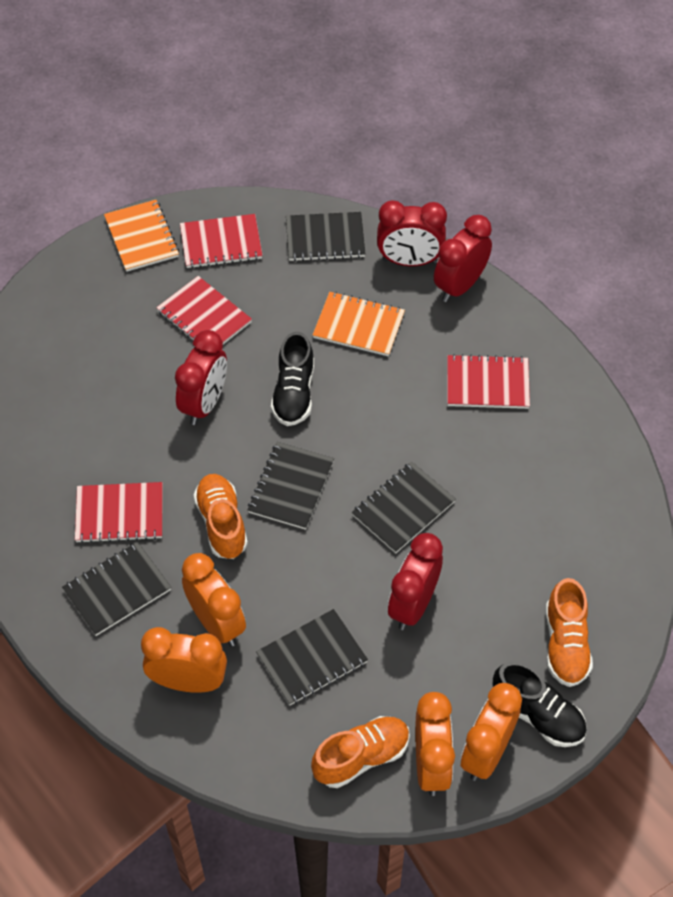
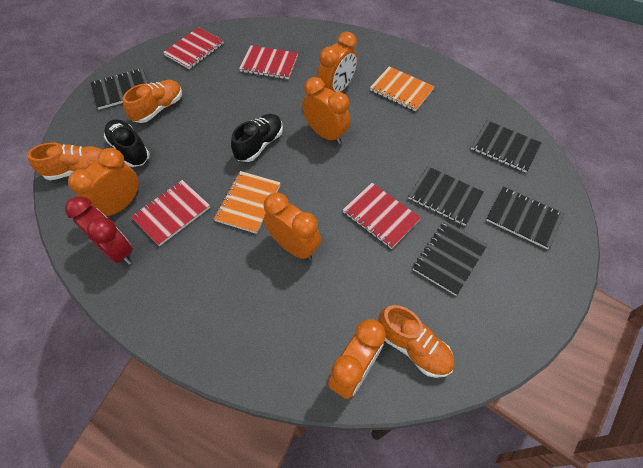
orange clock: 4 -> 5
red clock: 4 -> 1

